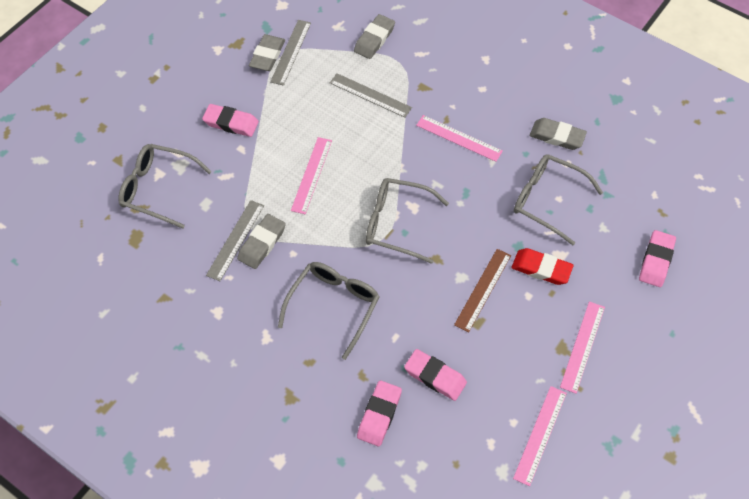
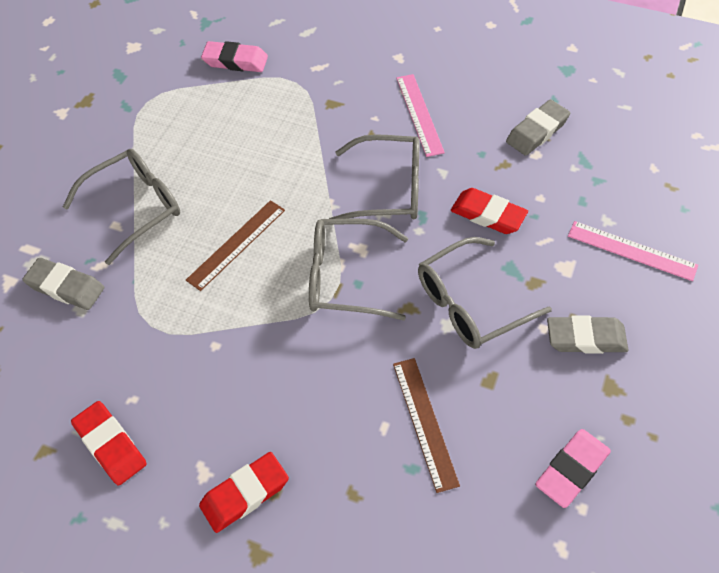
brown ruler: 1 -> 2
grey eraser: 4 -> 3
grey ruler: 3 -> 0
pink eraser: 4 -> 2
pink ruler: 4 -> 2
red eraser: 1 -> 3

